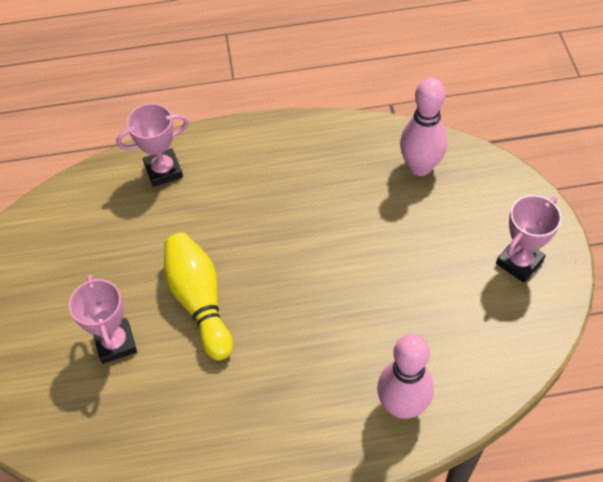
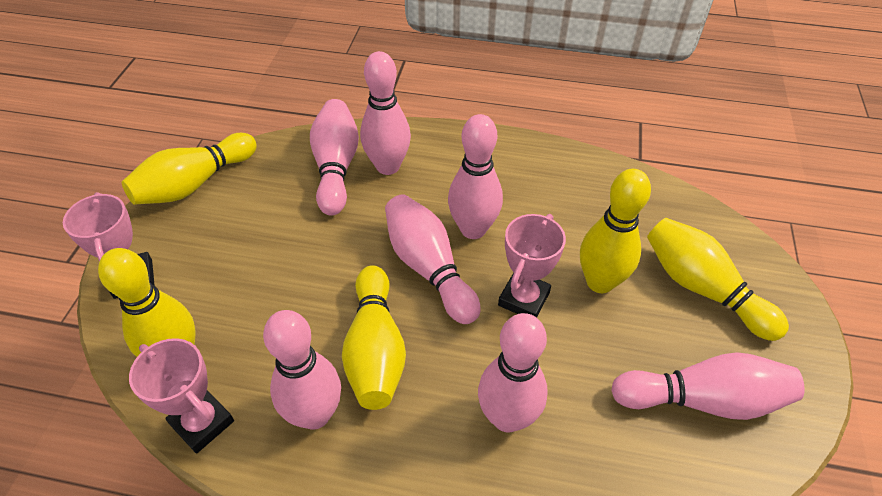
pink bowling pin: 2 -> 7
yellow bowling pin: 1 -> 5

